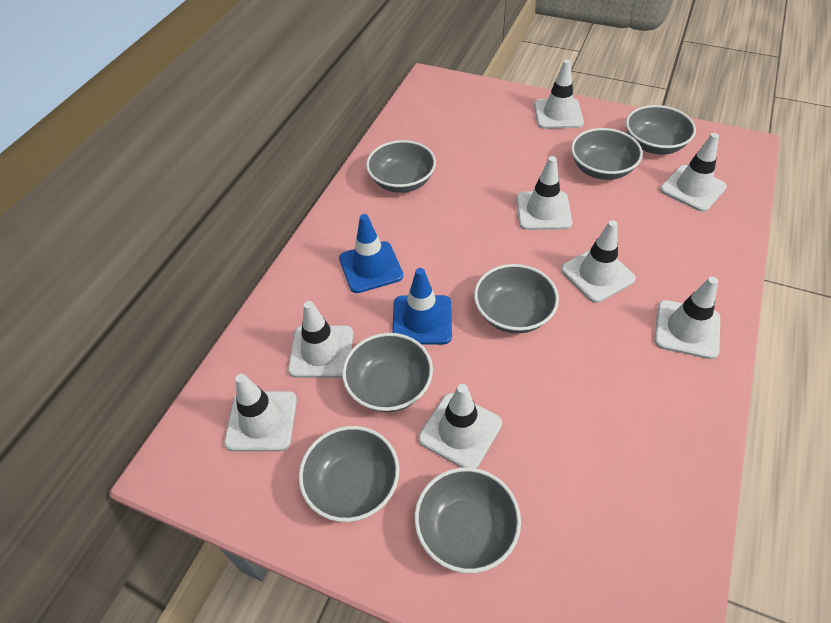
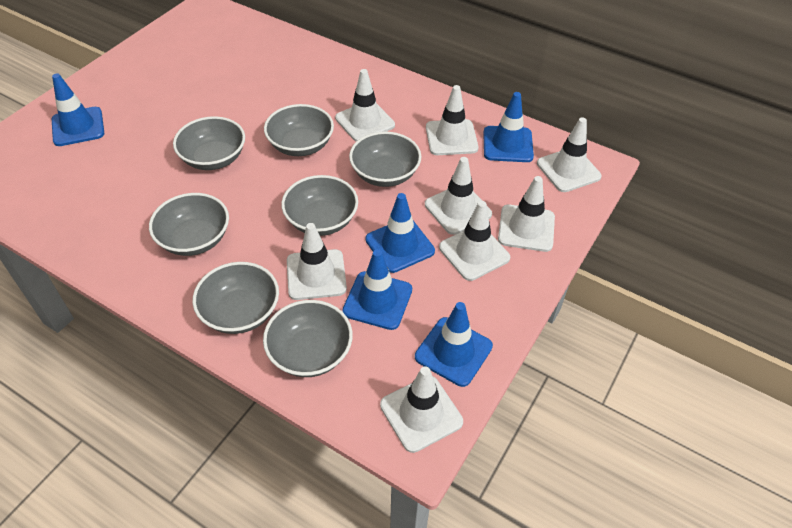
blue traffic cone: 2 -> 5

